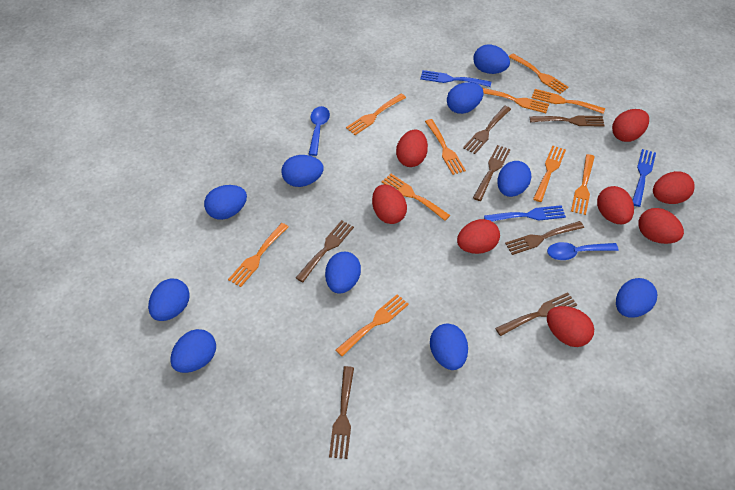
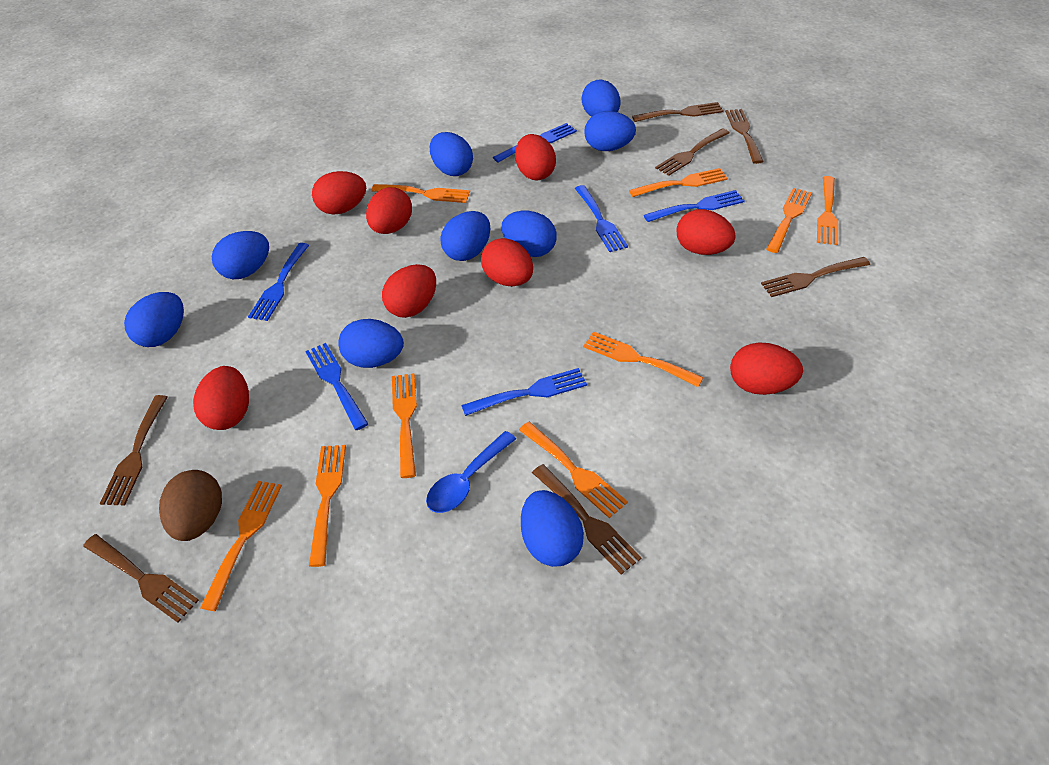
blue egg: 10 -> 9
blue fork: 3 -> 6
blue spoon: 2 -> 1
brown egg: 0 -> 1
orange fork: 10 -> 9

